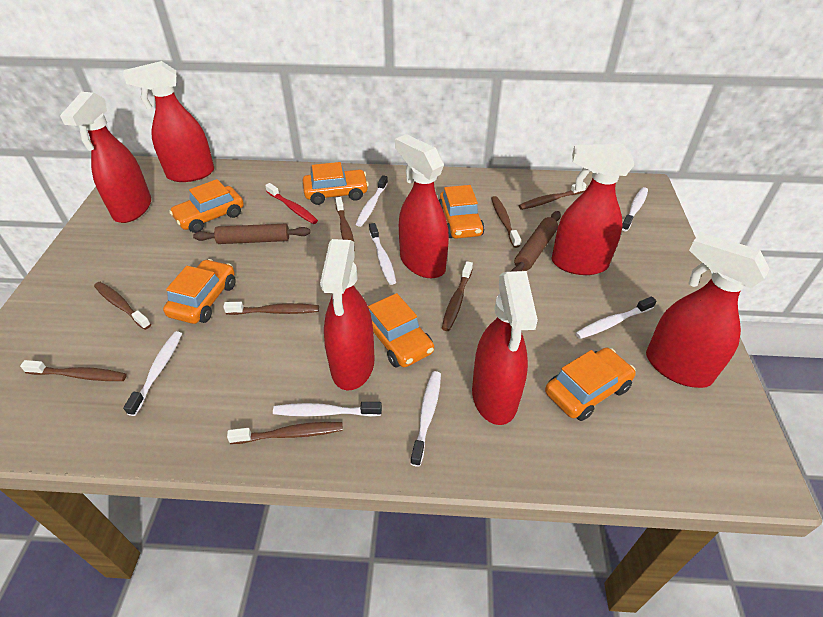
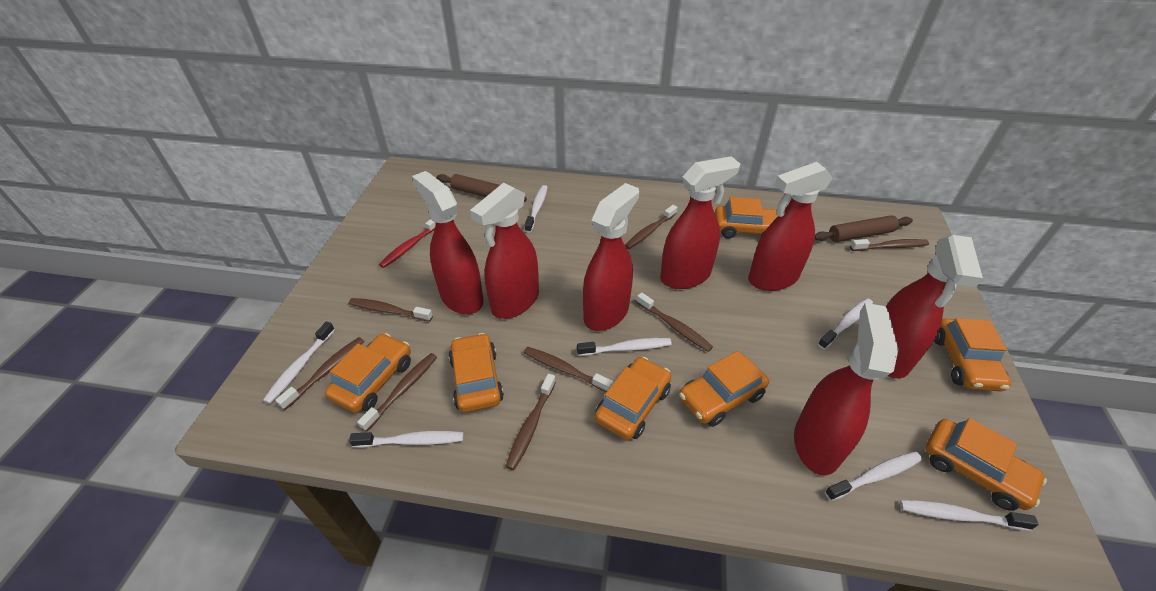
orange car: 6 -> 7

